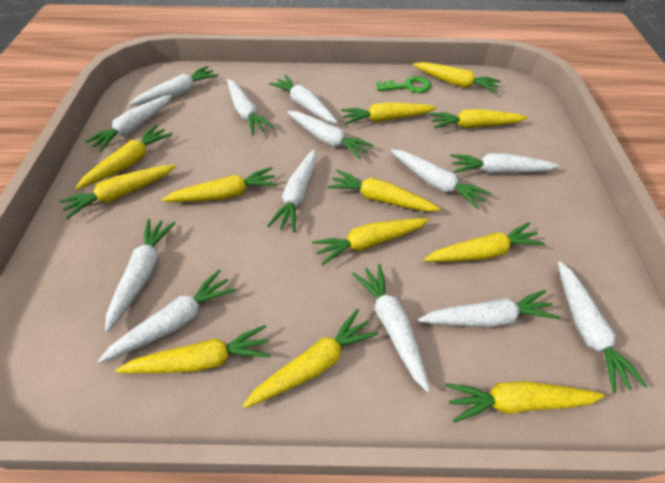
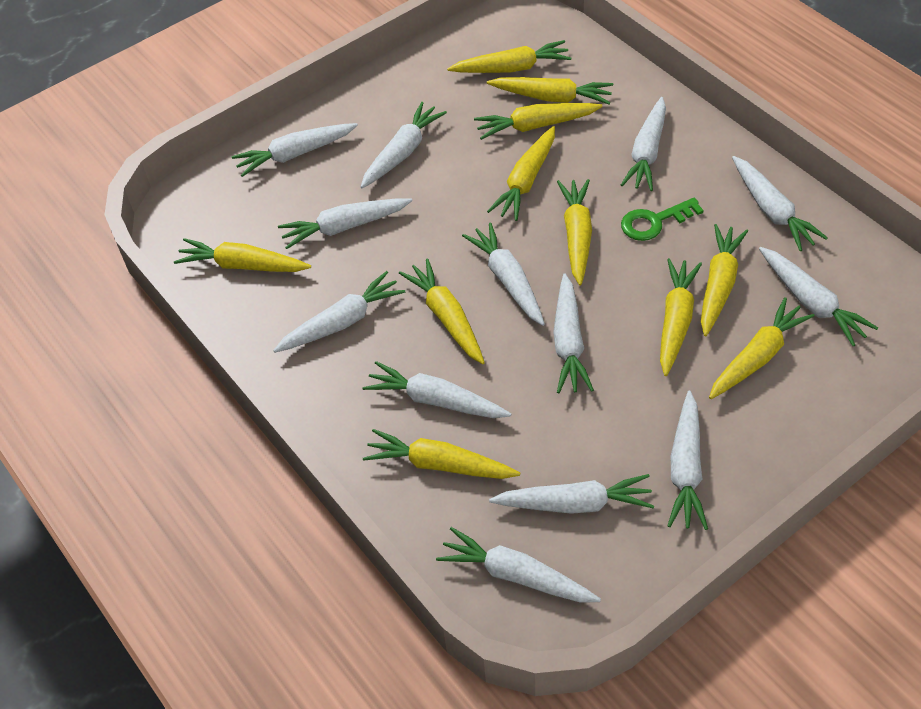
yellow carrot: 12 -> 11

